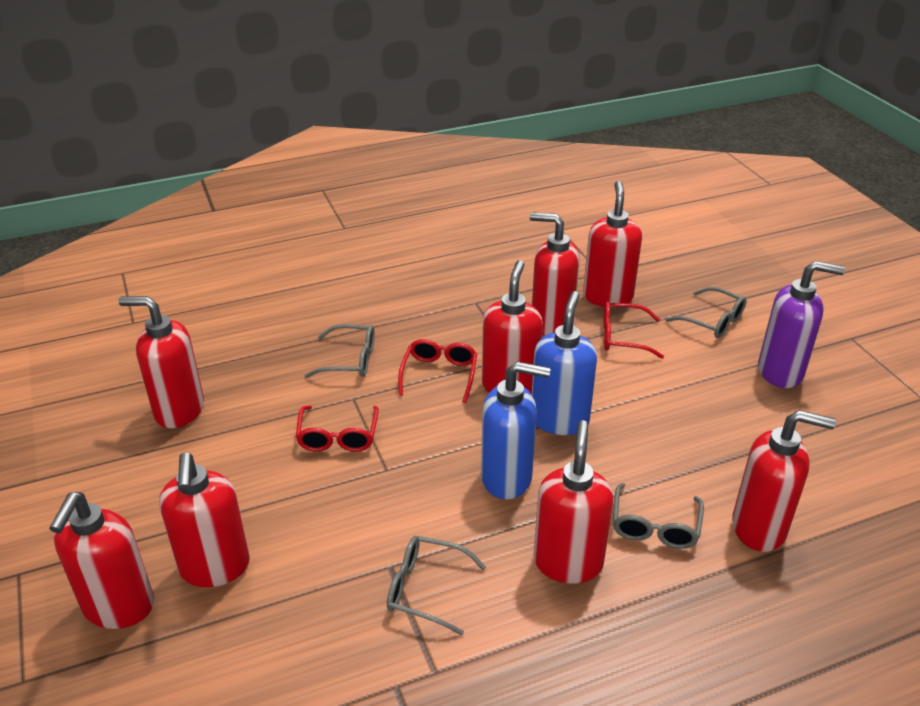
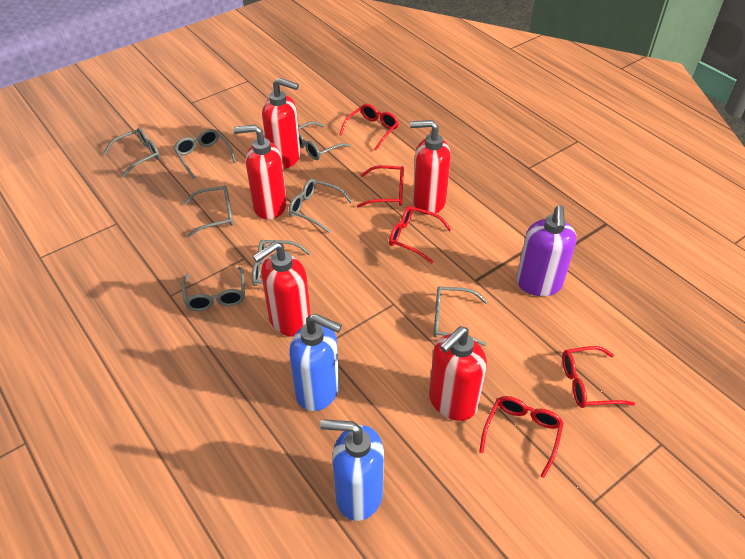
grey glasses: 4 -> 8
red glasses: 3 -> 5
red soap dispenser: 8 -> 5

